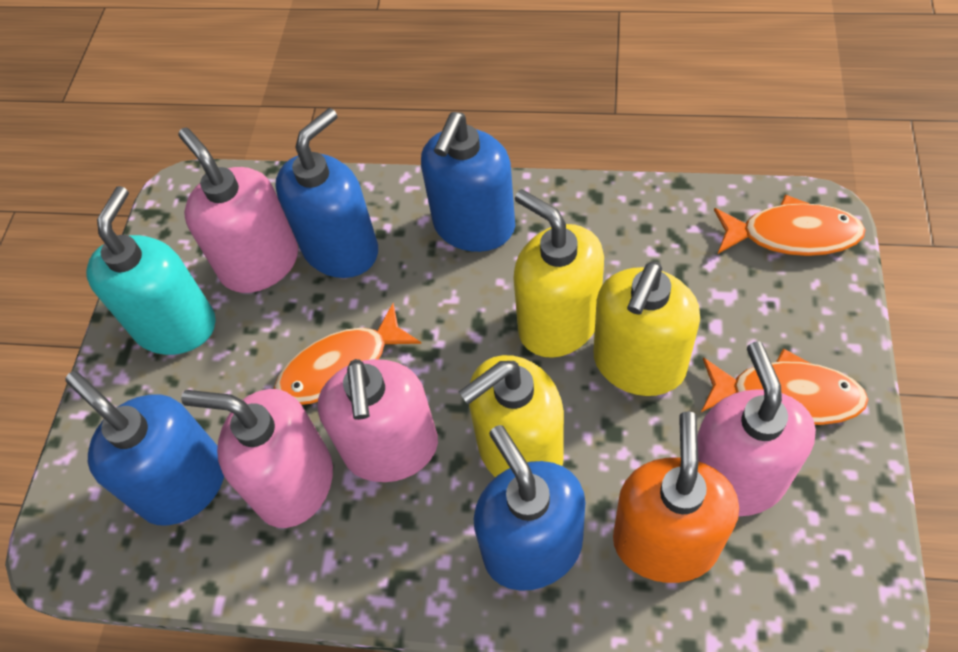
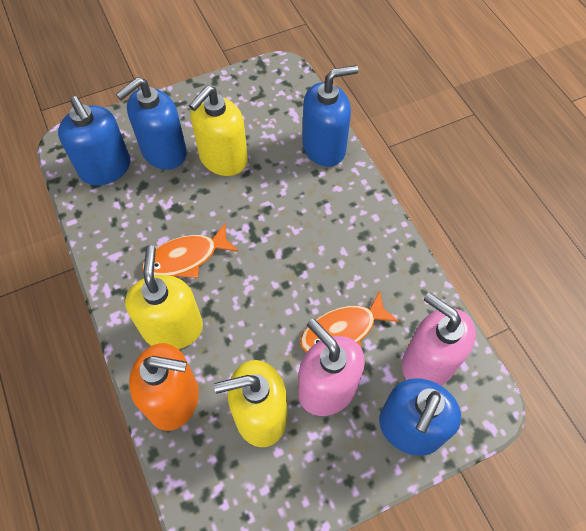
orange fish: 3 -> 2
pink soap dispenser: 4 -> 2
turquoise soap dispenser: 1 -> 0

